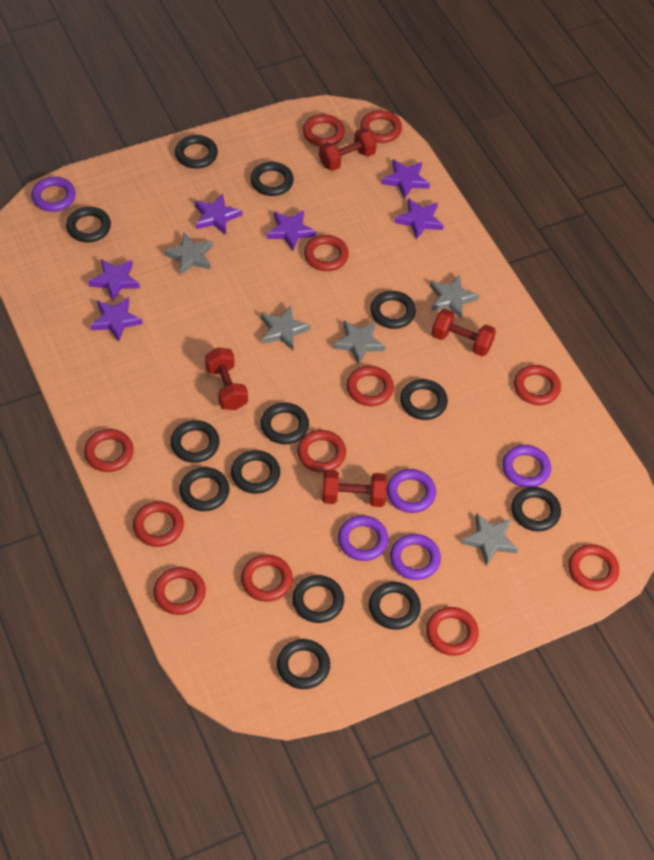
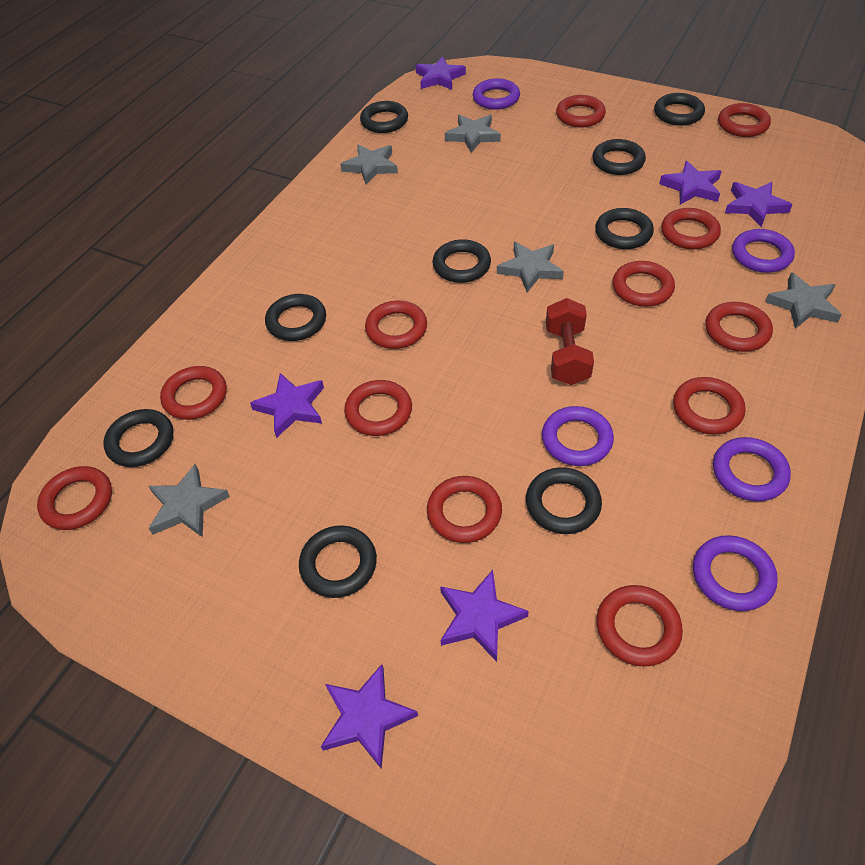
black ring: 13 -> 9
red dumbbell: 4 -> 1

